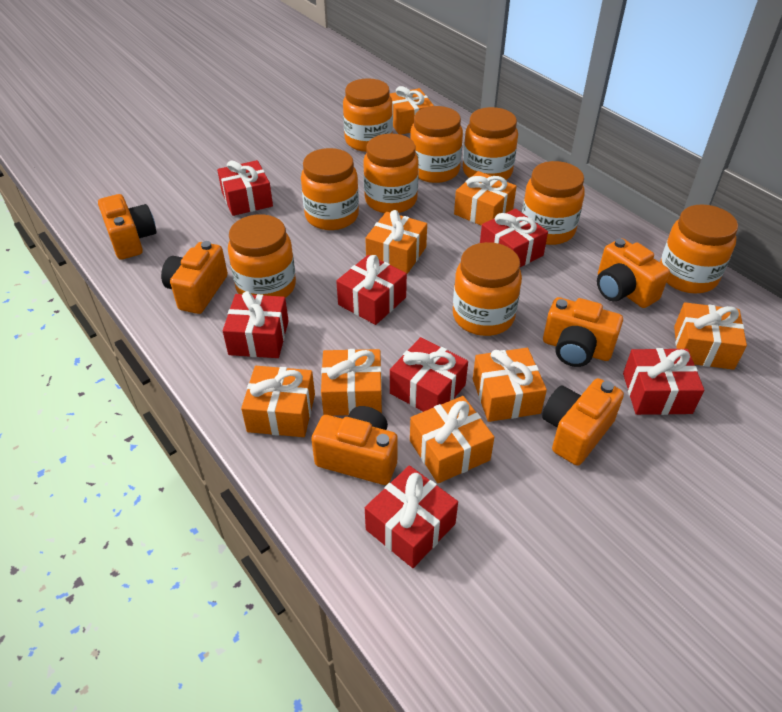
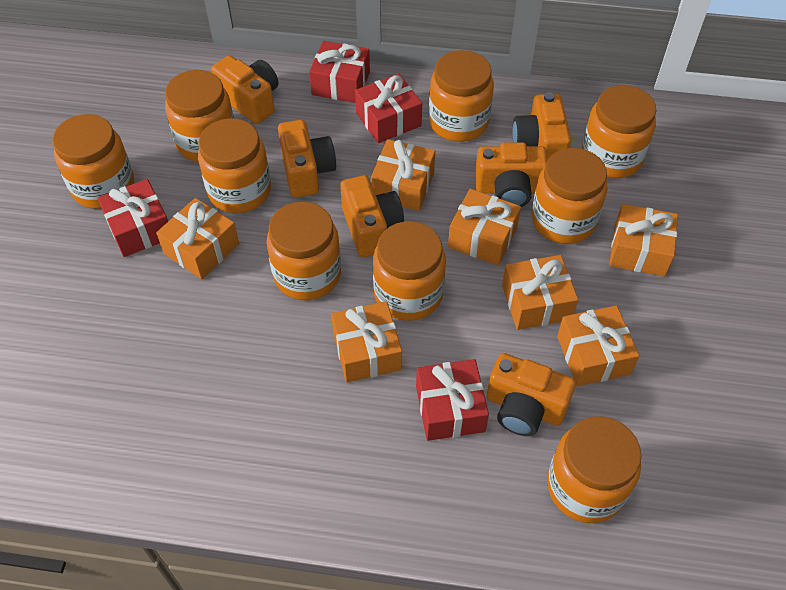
orange gift: 8 -> 7
red gift: 7 -> 4

